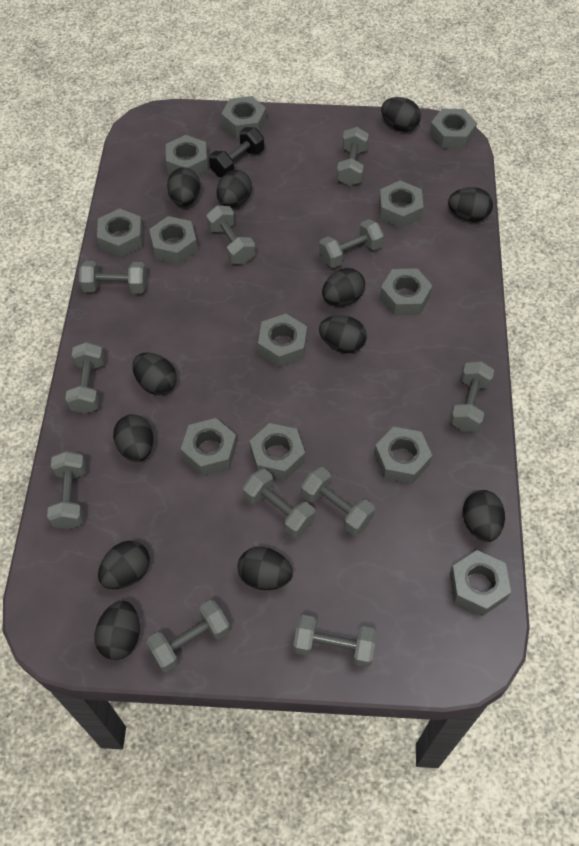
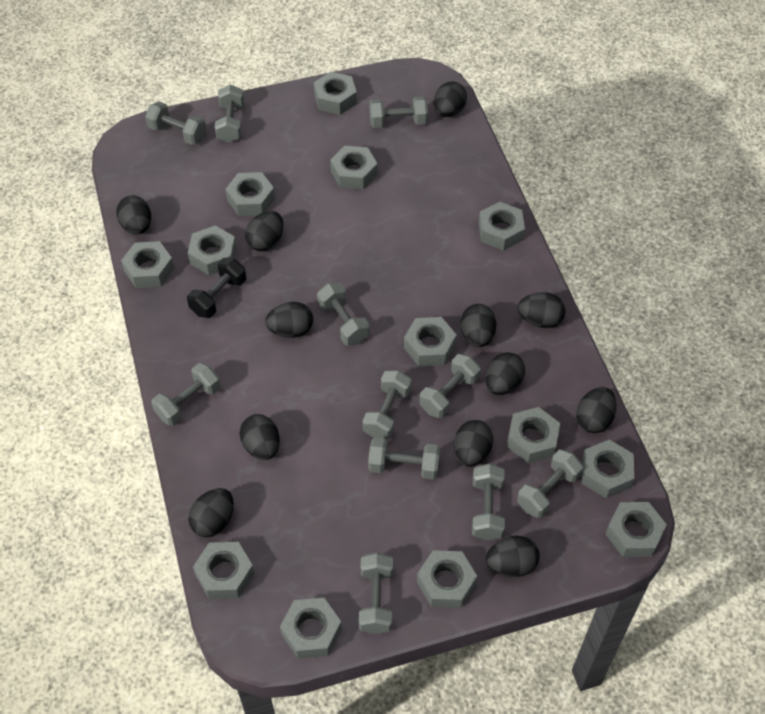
grey nut: 12 -> 13

